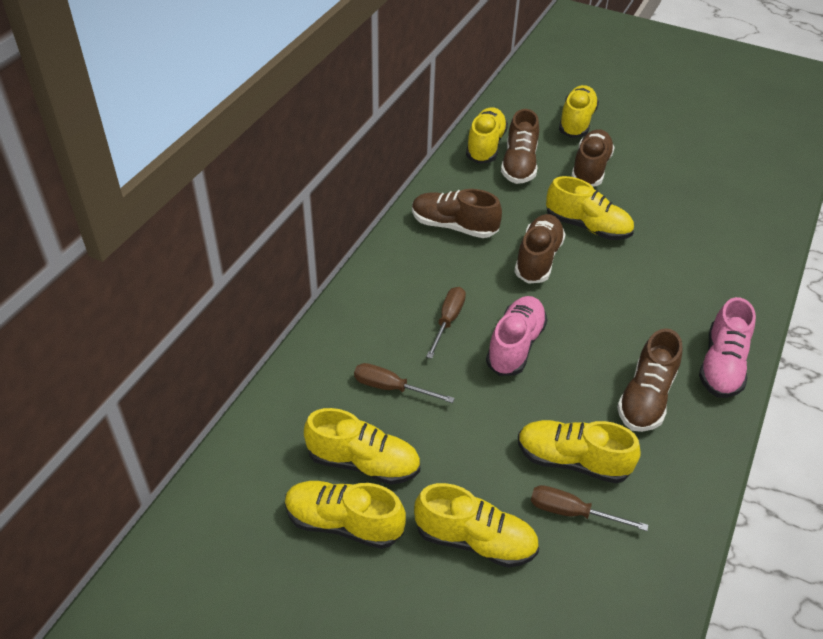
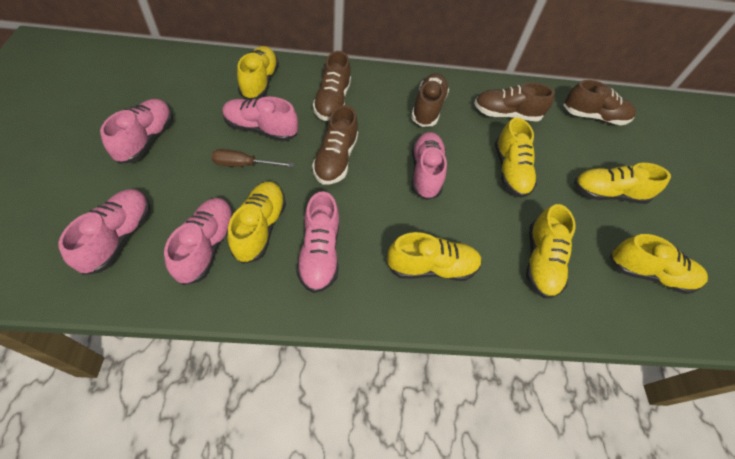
brown screwdriver: 3 -> 1
pink shoe: 2 -> 6

